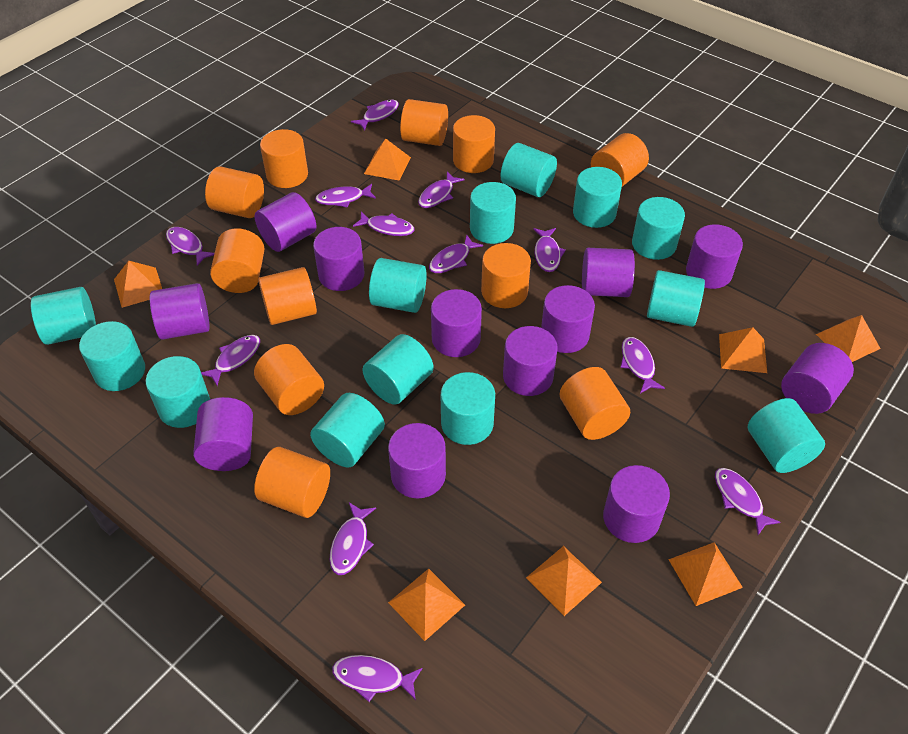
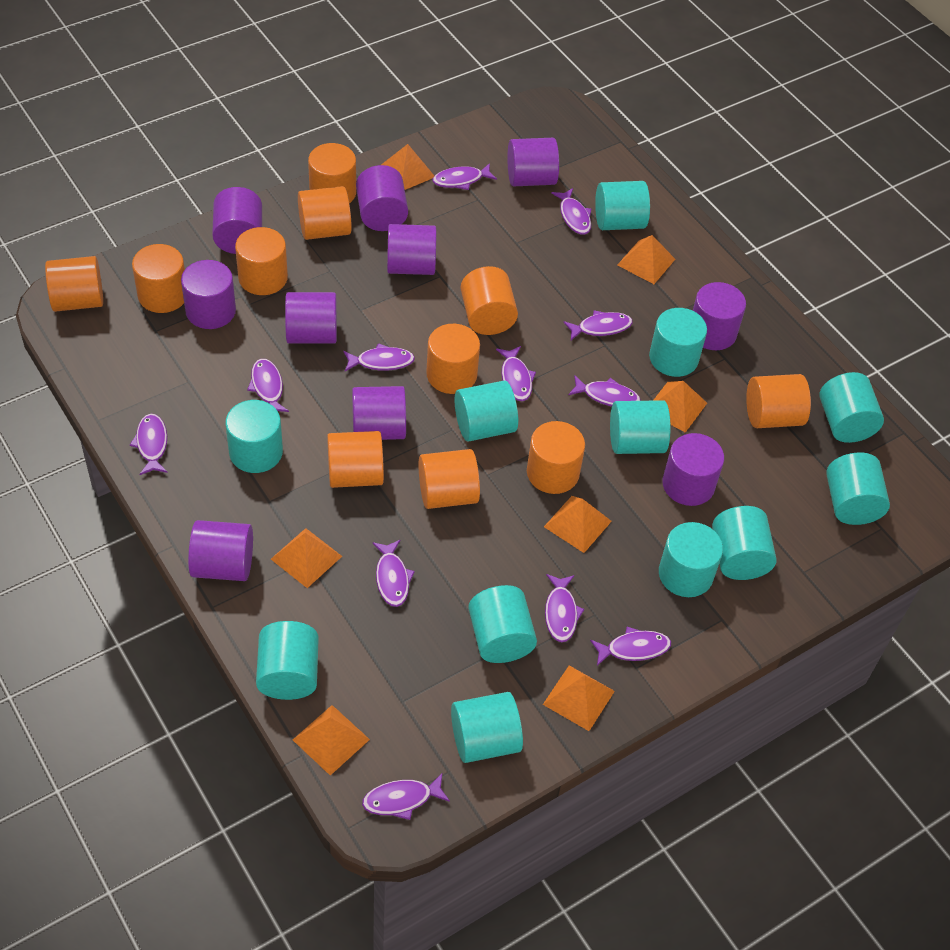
purple cylinder: 12 -> 10
turquoise cylinder: 13 -> 12

